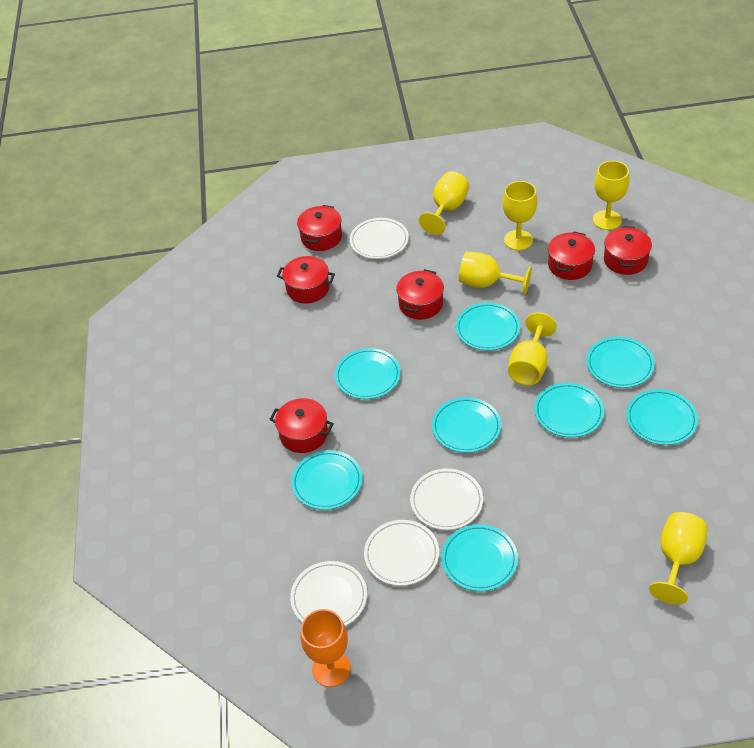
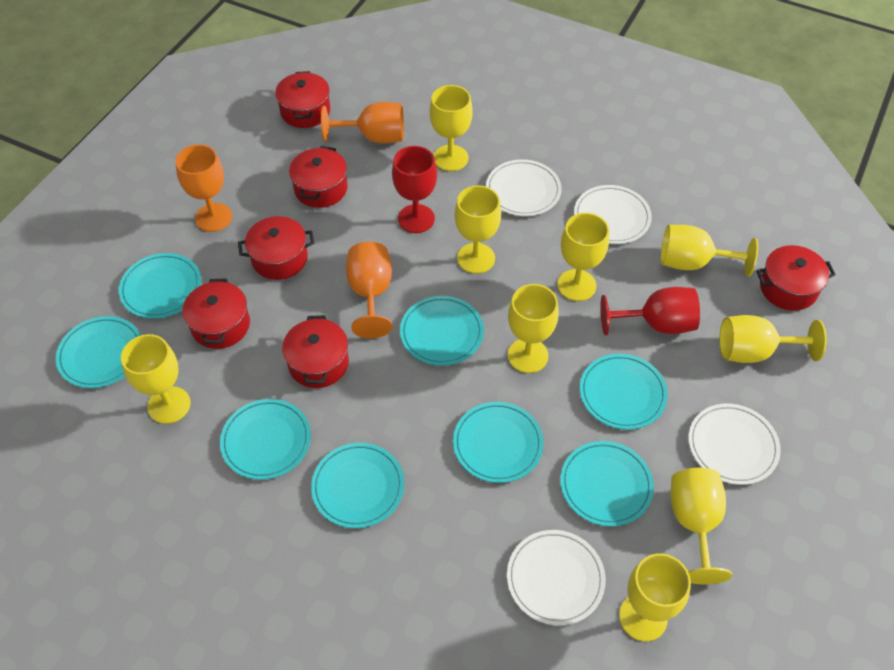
orange goblet: 1 -> 3
red goblet: 0 -> 2
yellow goblet: 6 -> 9

